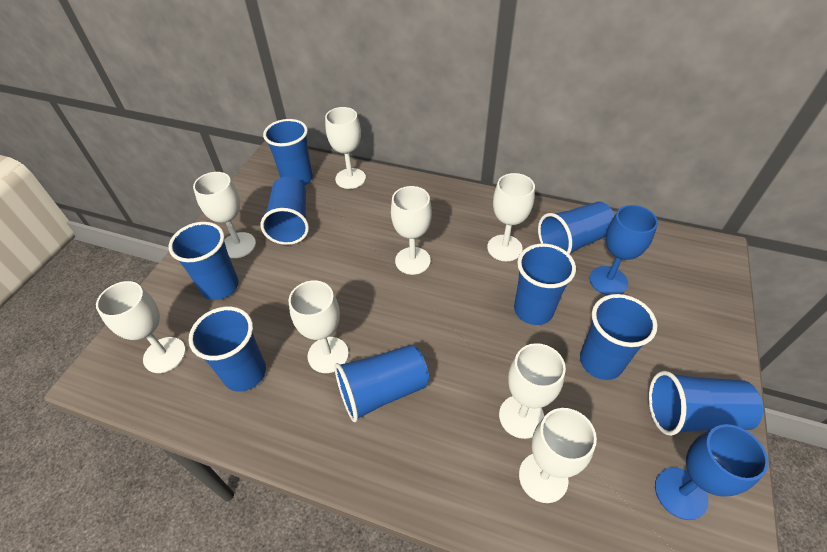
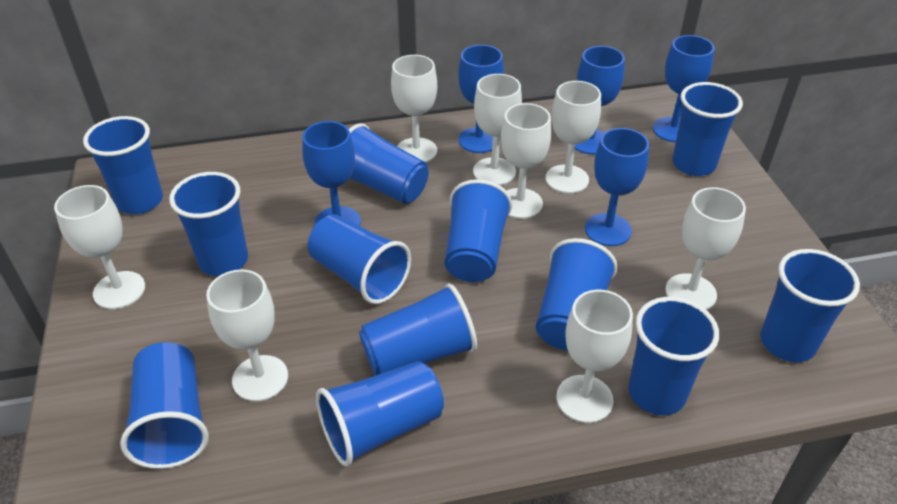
blue cup: 9 -> 12
blue goblet: 2 -> 5

